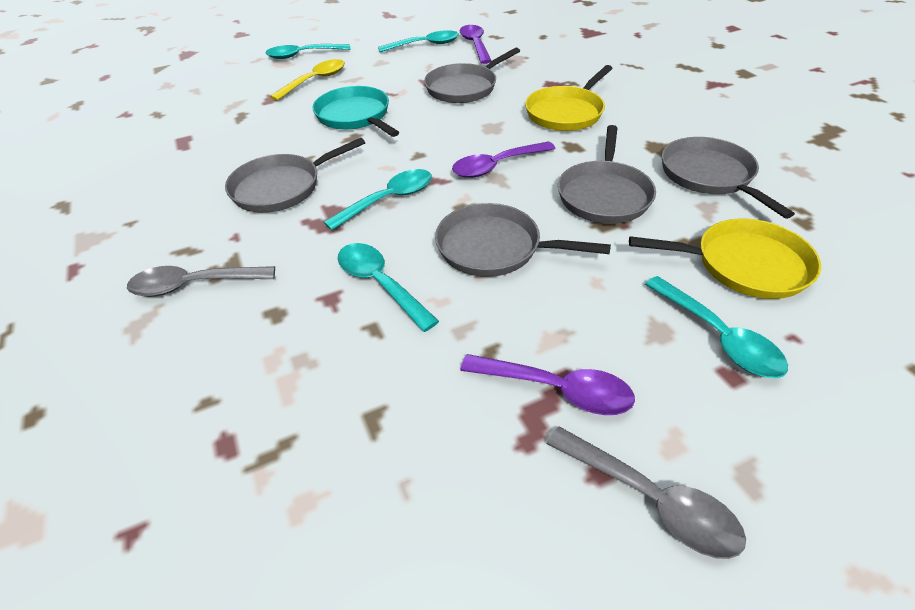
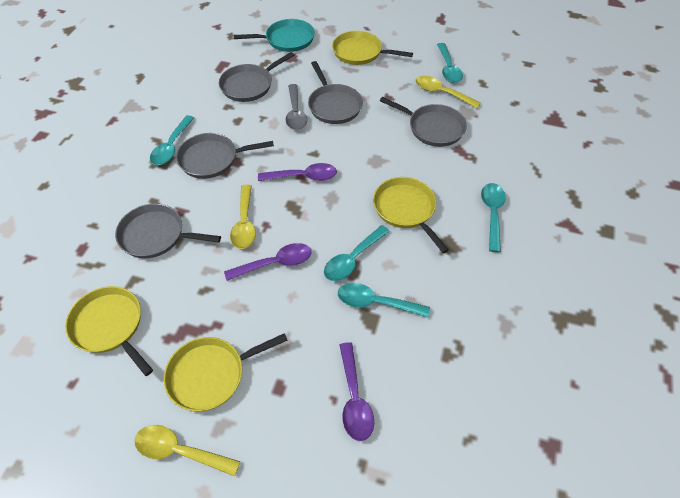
grey spoon: 2 -> 1
yellow pan: 2 -> 4
yellow spoon: 1 -> 3

